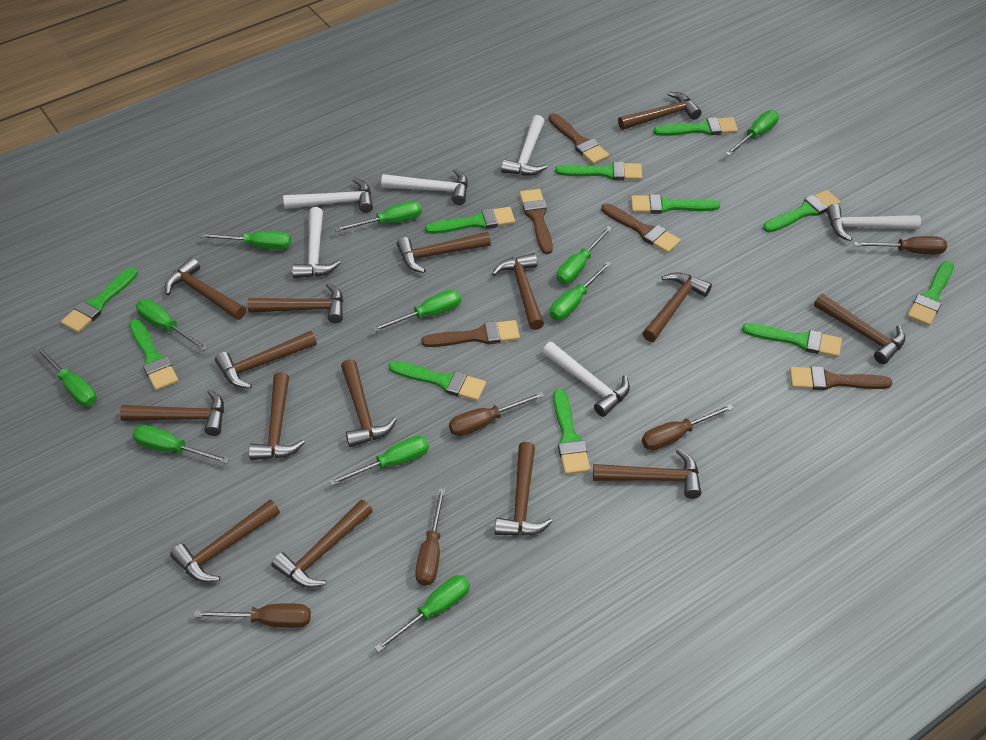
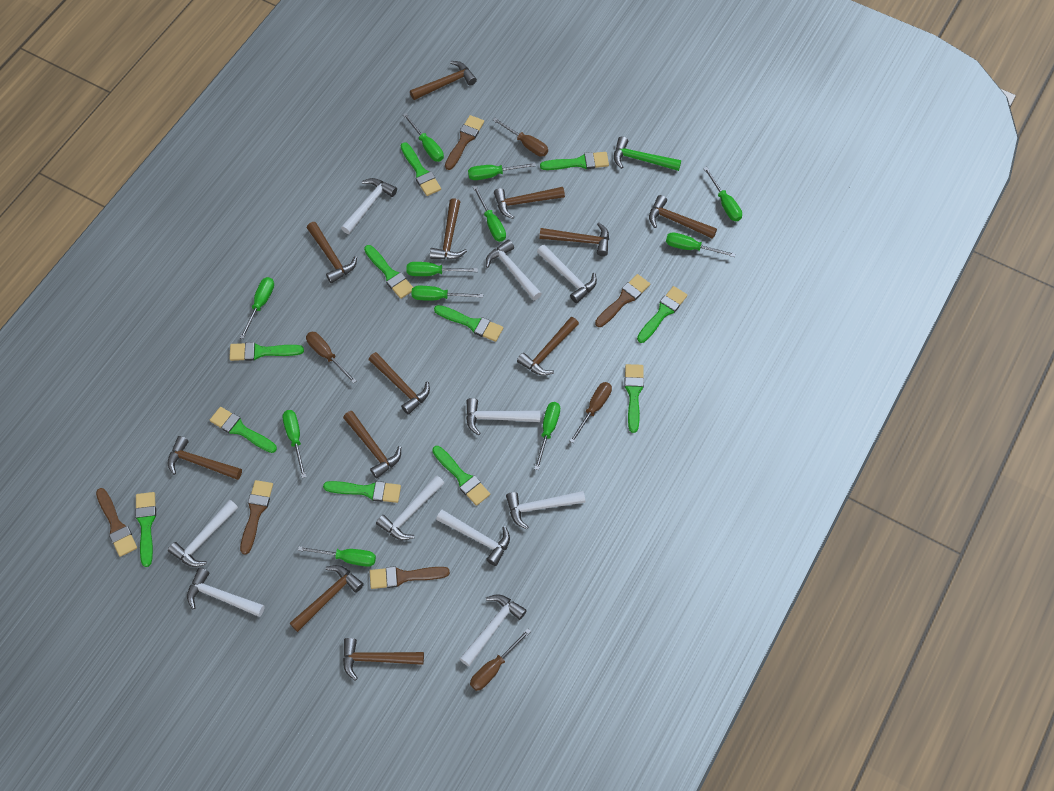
brown hammer: 15 -> 12
brown screwdriver: 5 -> 4
green hammer: 0 -> 1
white hammer: 6 -> 10

